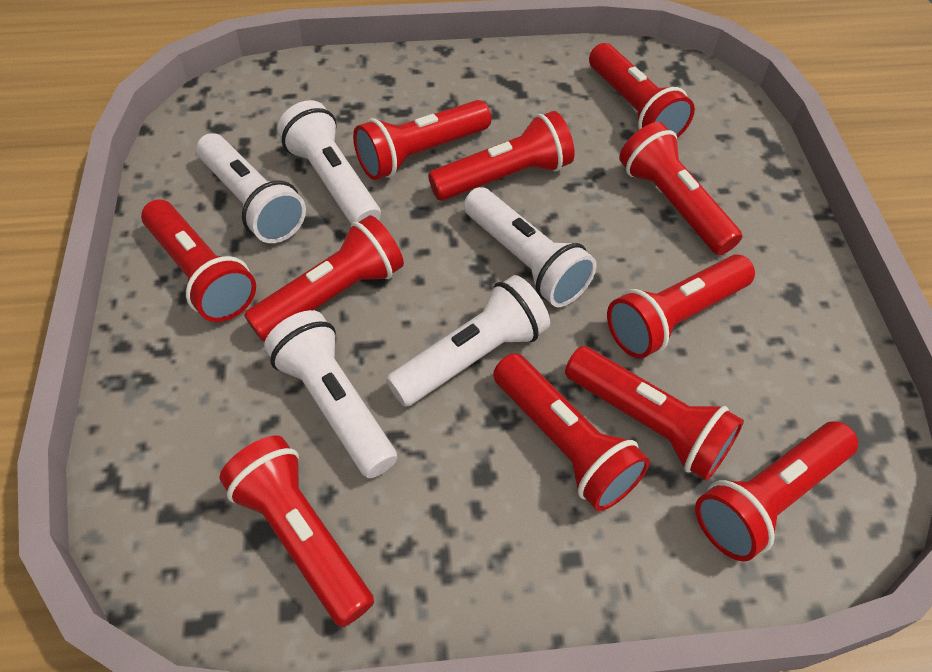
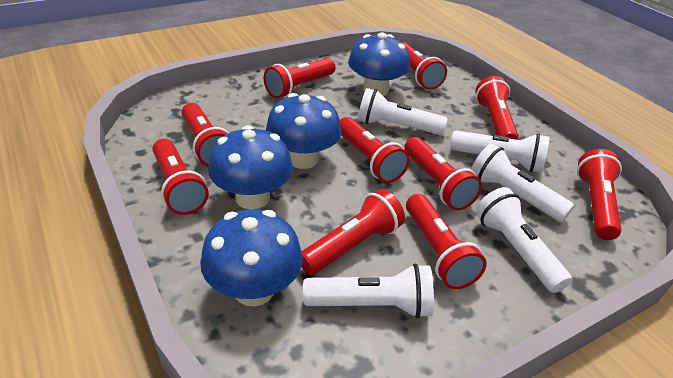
blue mushroom: 0 -> 4
red flashlight: 11 -> 10

